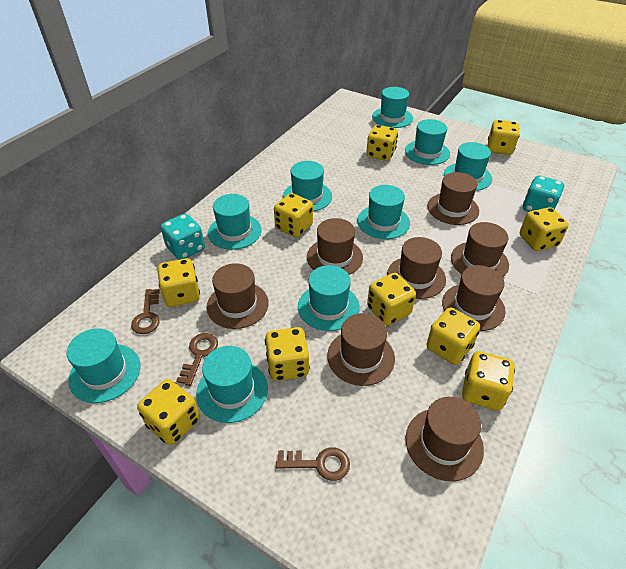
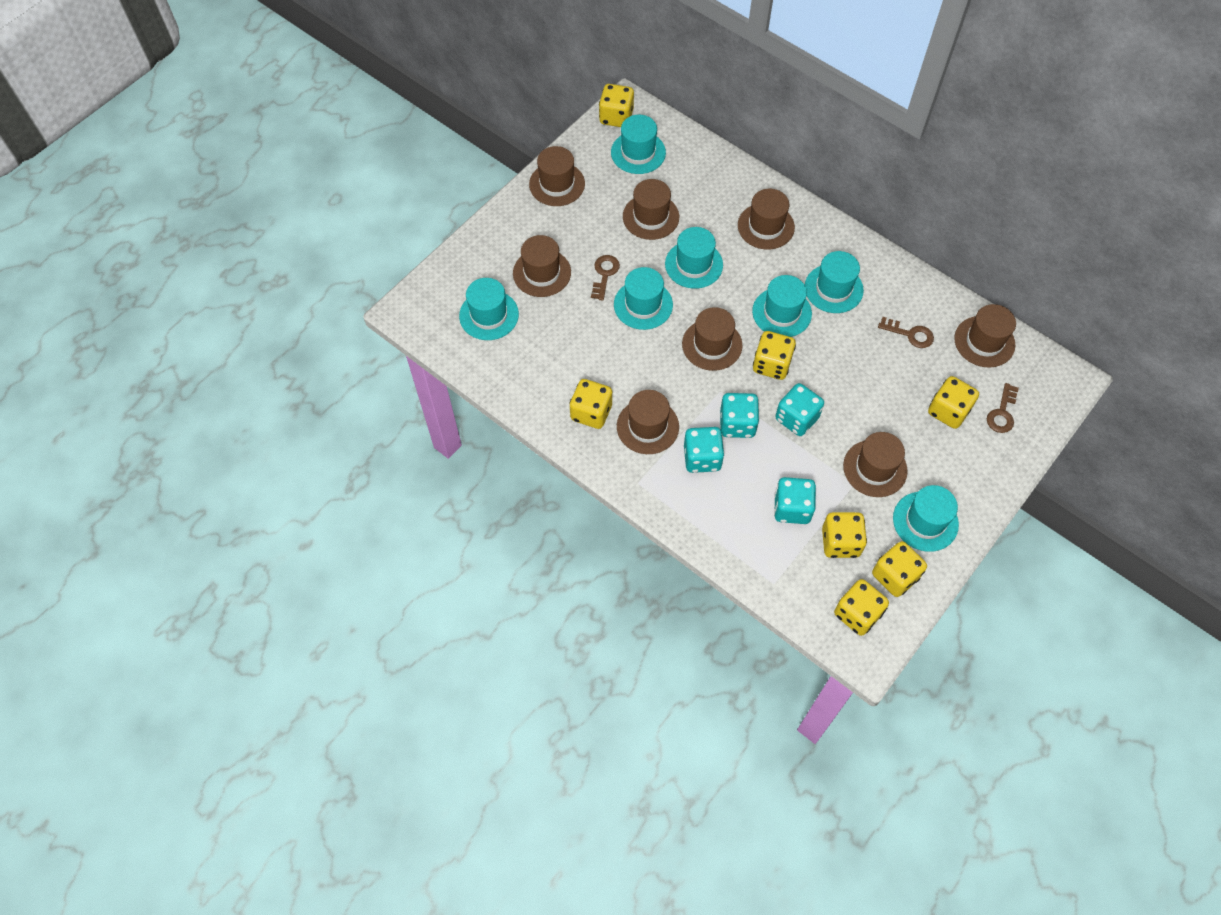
turquoise dice: 2 -> 4
turquoise hat: 9 -> 7
yellow dice: 10 -> 7

